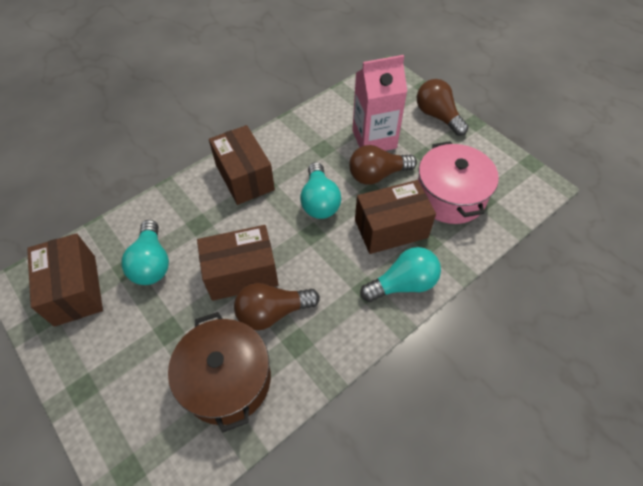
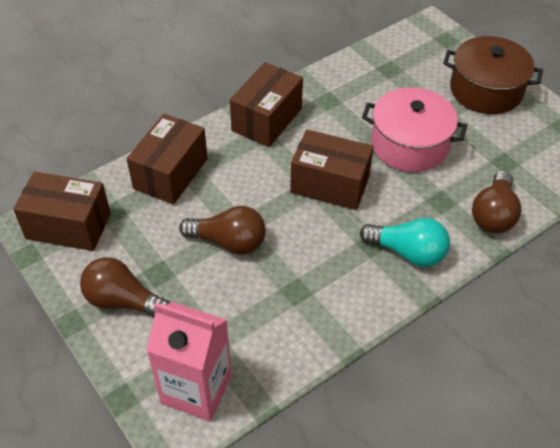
turquoise light bulb: 3 -> 1

